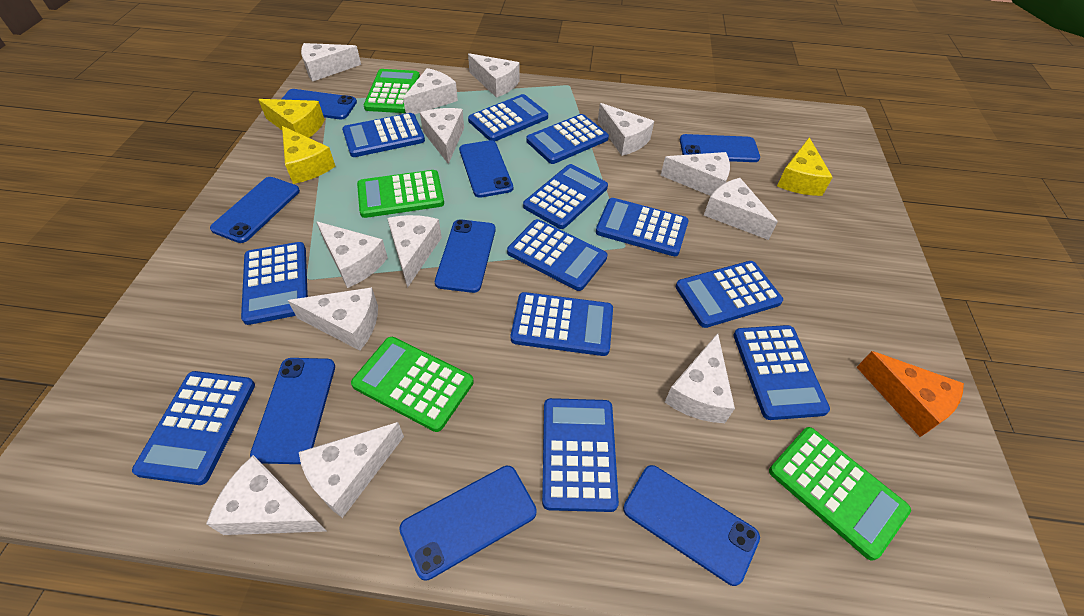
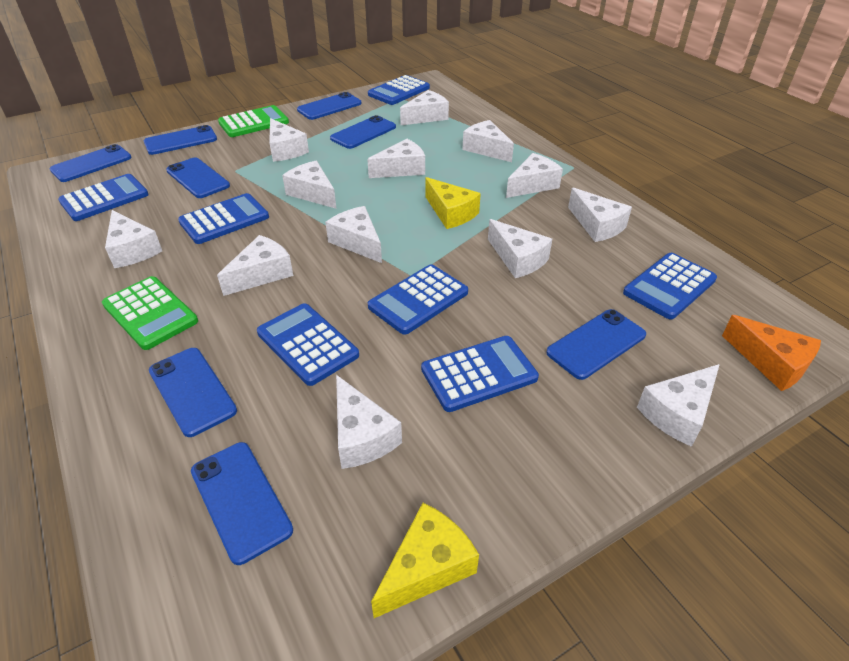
blue calculator: 12 -> 7
green calculator: 4 -> 2
yellow cheese: 3 -> 2

